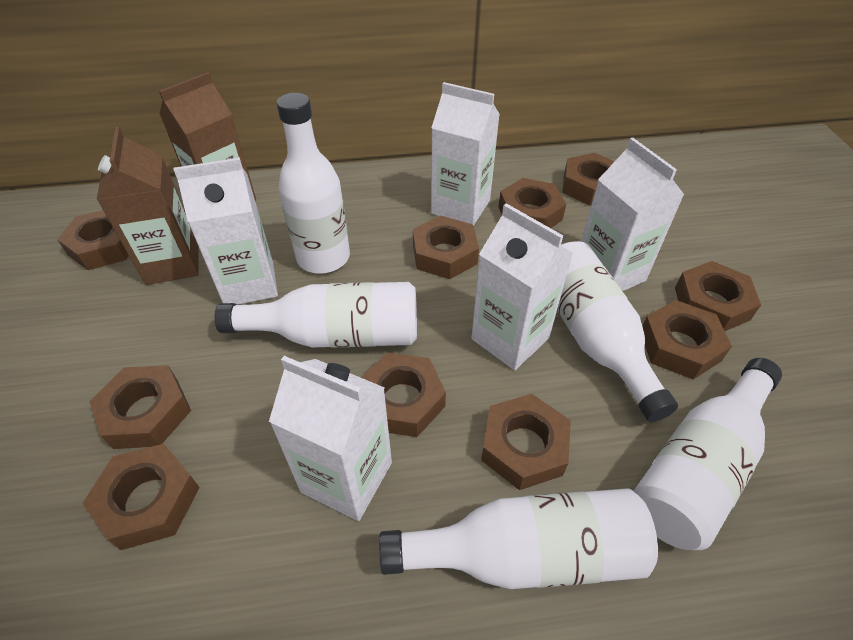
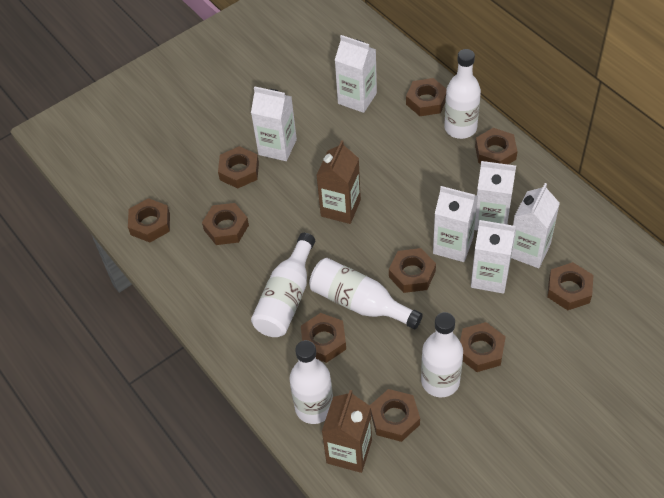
white carton: 5 -> 6

